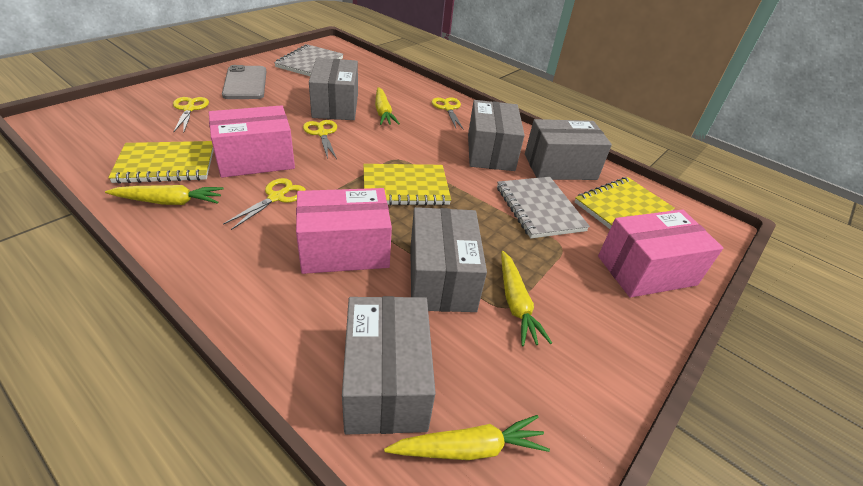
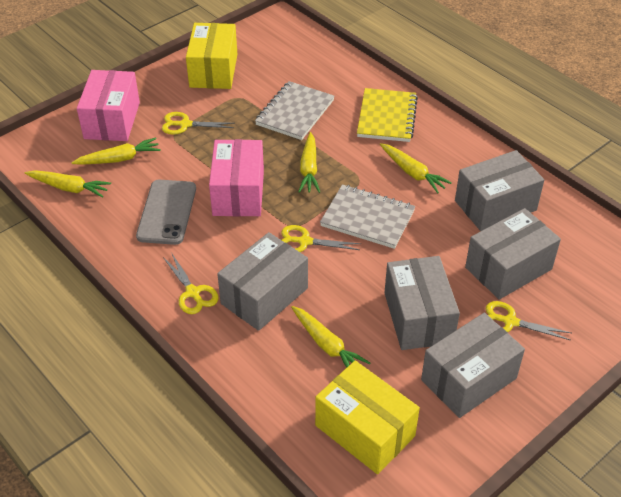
pink box: 3 -> 2
yellow box: 0 -> 2
yellow carrot: 4 -> 5
yellow notebook: 3 -> 1

